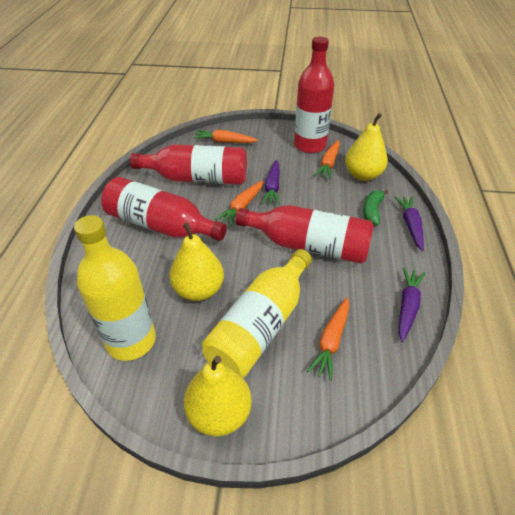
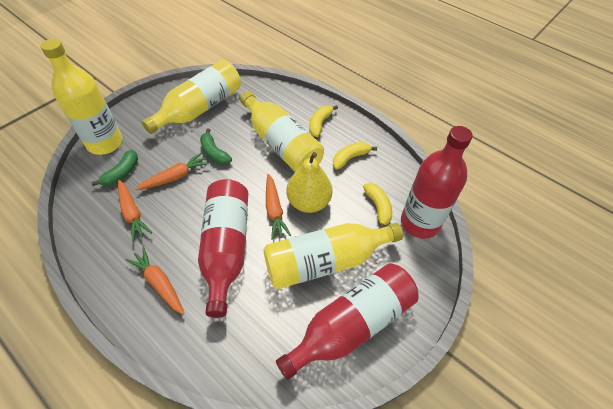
green banana: 1 -> 2
purple carrot: 3 -> 0
red bottle: 4 -> 3
yellow banana: 0 -> 3
yellow bottle: 2 -> 4
yellow pear: 3 -> 1

